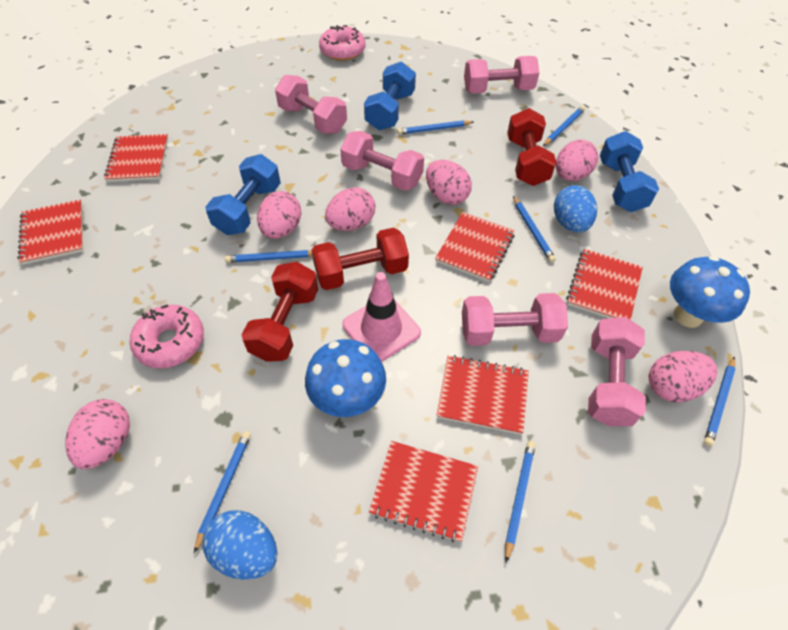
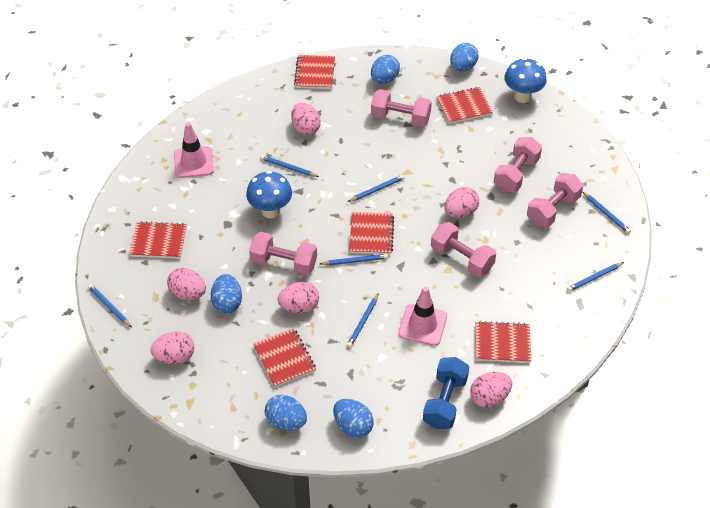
blue dumbbell: 3 -> 1
blue egg: 2 -> 5
pink donut: 2 -> 0
pink traffic cone: 1 -> 2
red dumbbell: 3 -> 0

